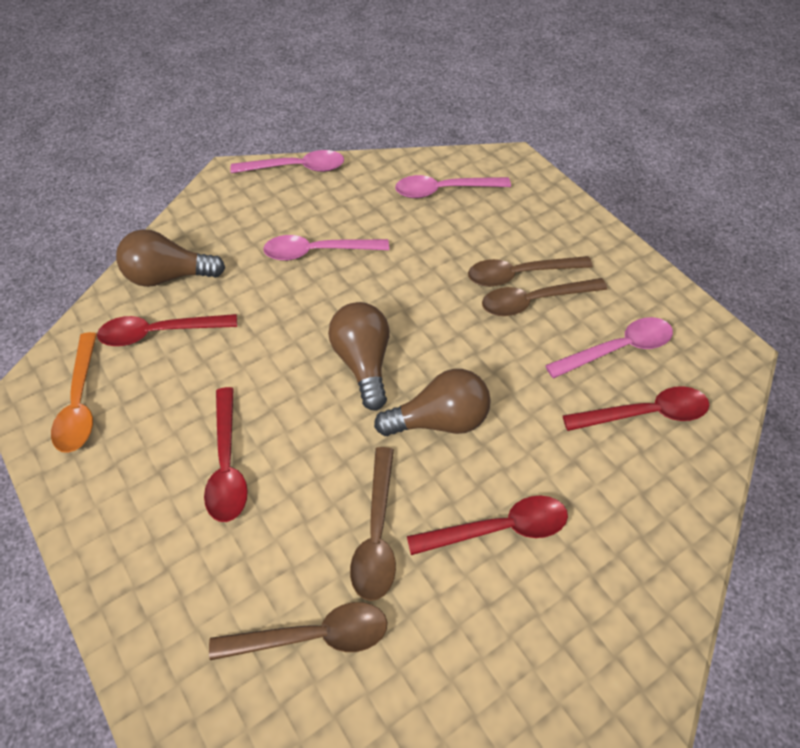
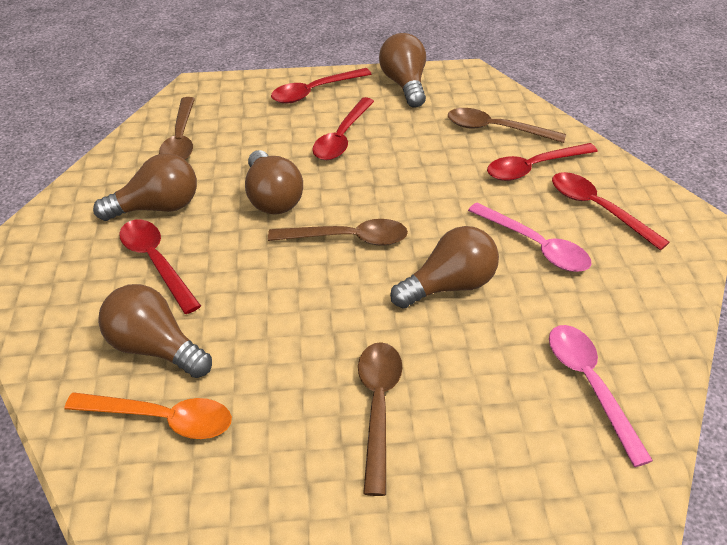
brown light bulb: 3 -> 5
pink spoon: 4 -> 2
red spoon: 4 -> 5

